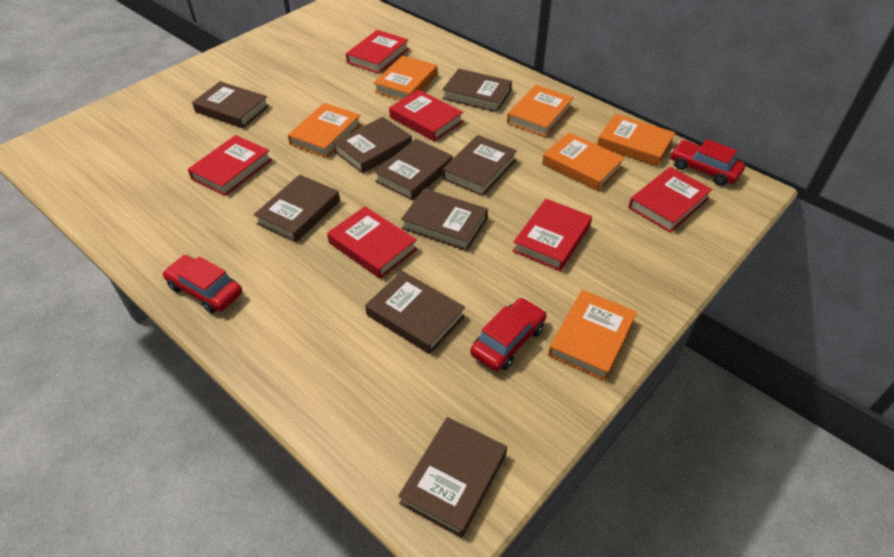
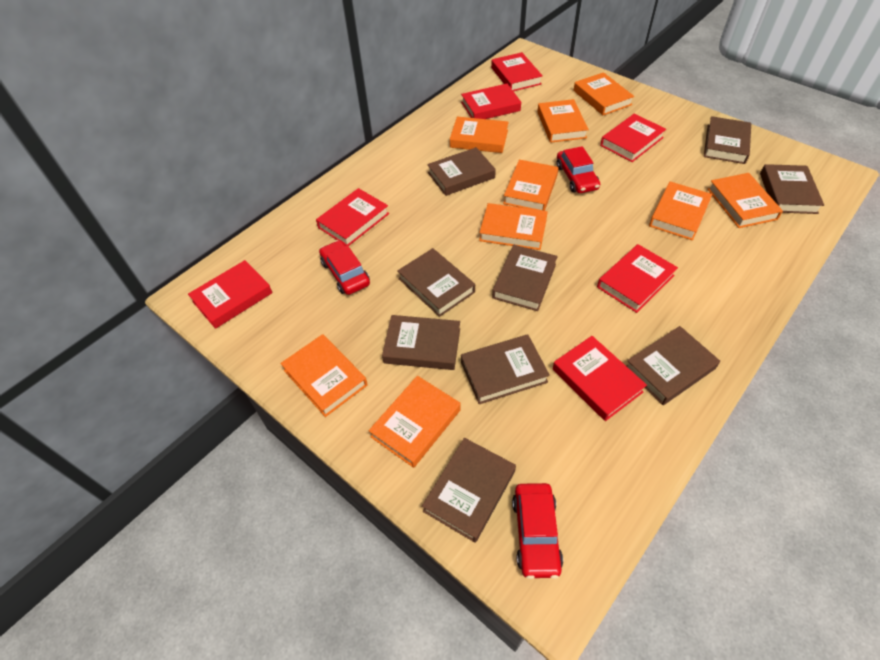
orange book: 6 -> 9
red book: 6 -> 7

